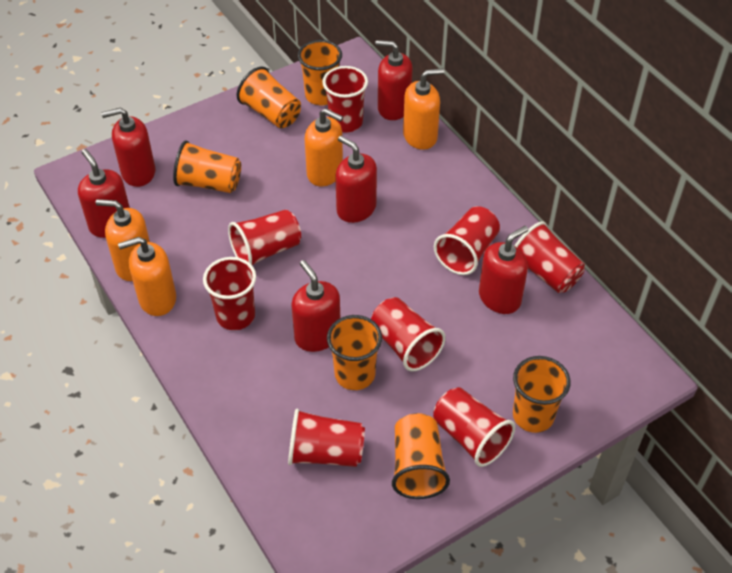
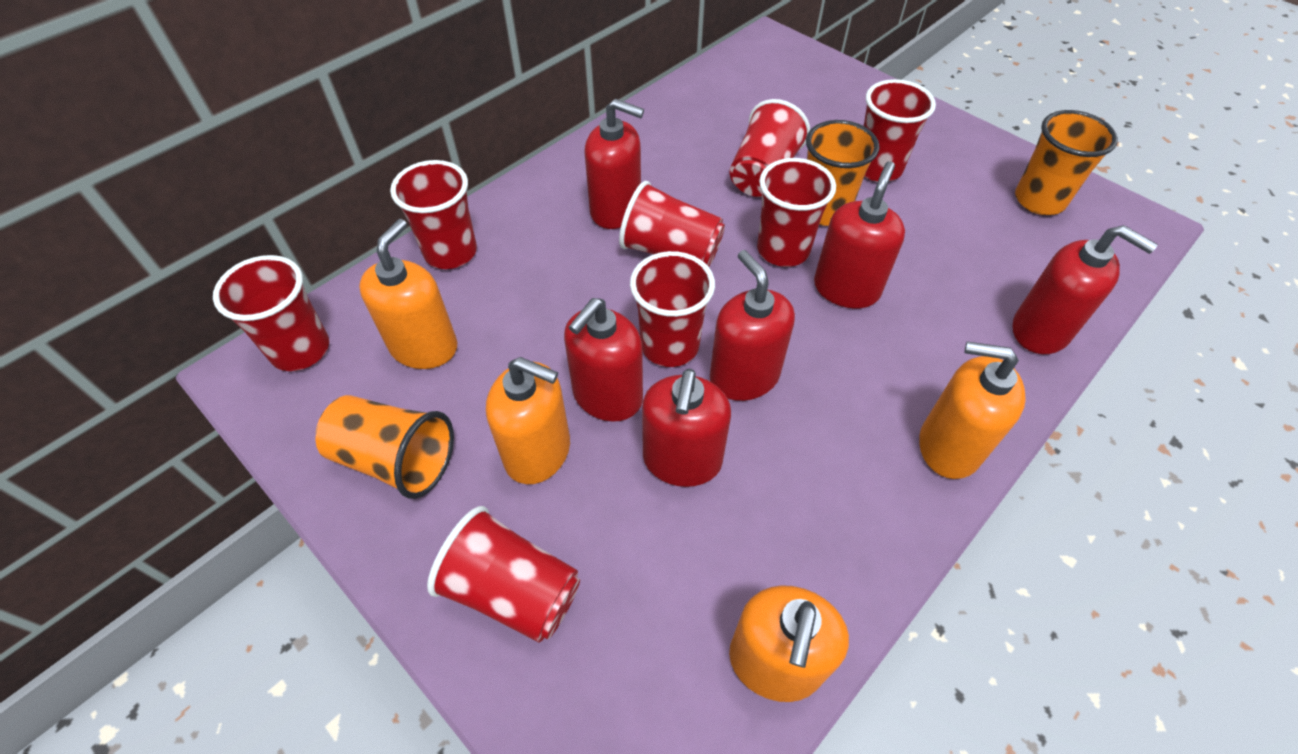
orange cup: 6 -> 3

